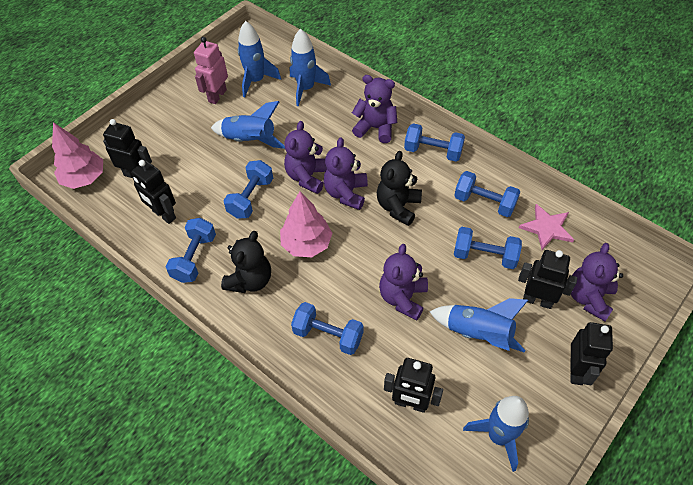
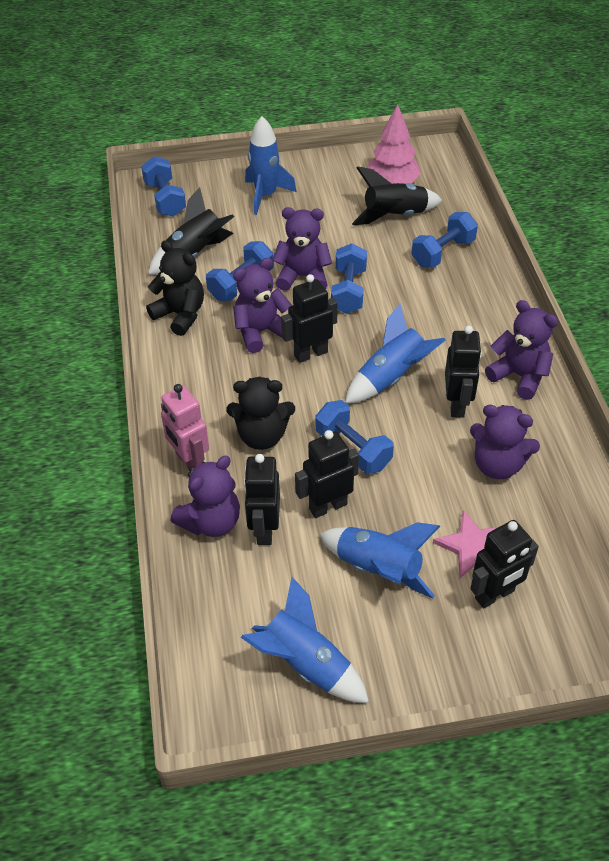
black rocket: 0 -> 2
blue dumbbell: 6 -> 5
blue rocket: 5 -> 4
pink tree: 2 -> 1

